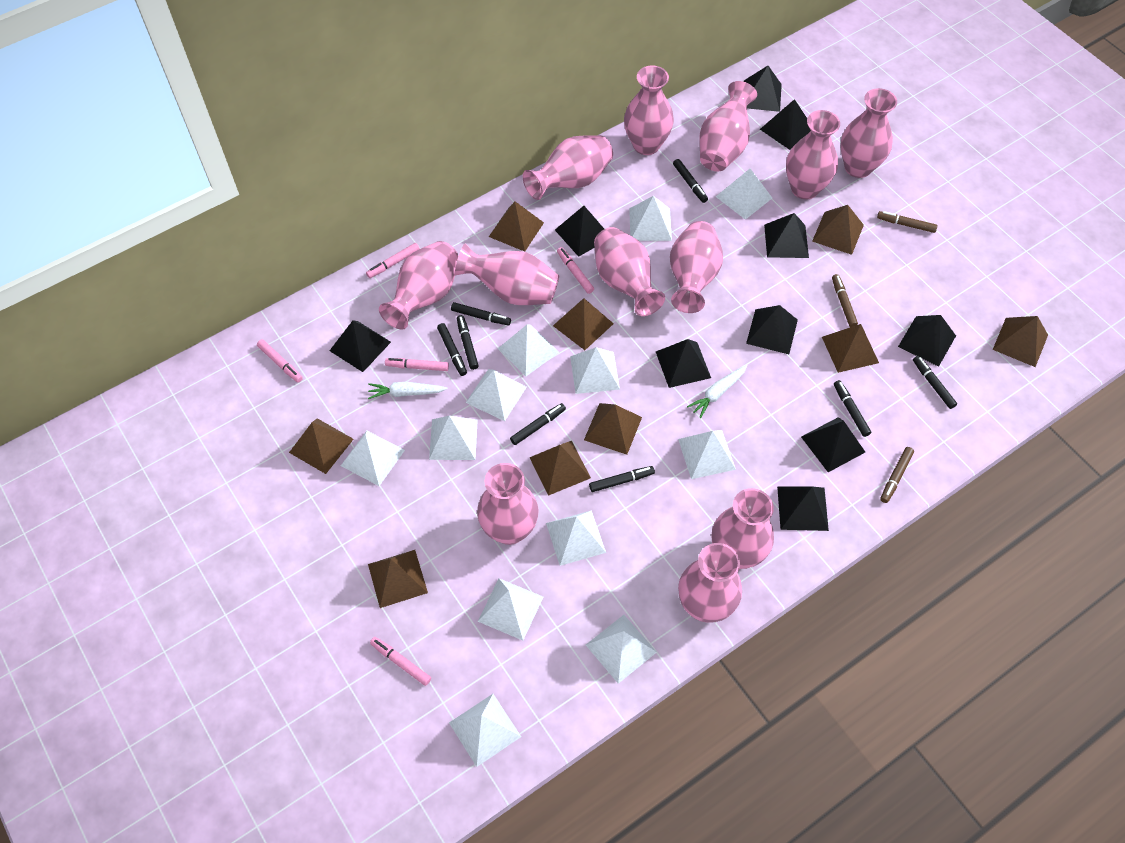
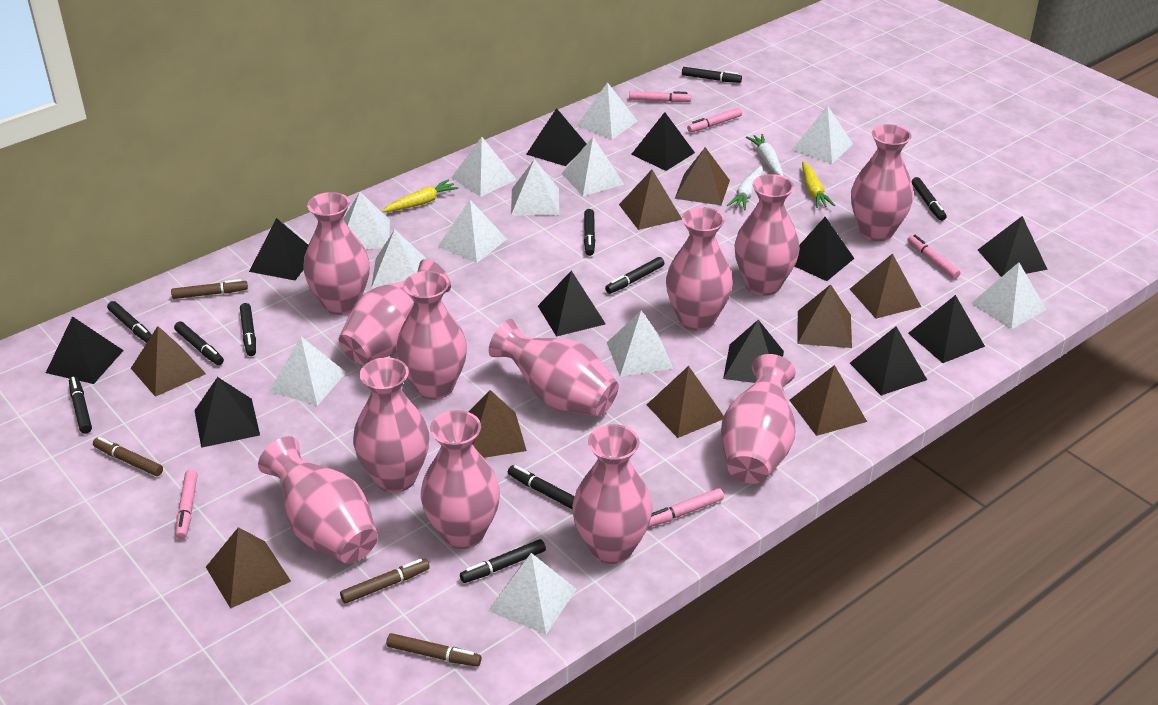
black marker: 8 -> 10
black pyramid: 10 -> 11
brown marker: 3 -> 4
yellow carrot: 0 -> 2

